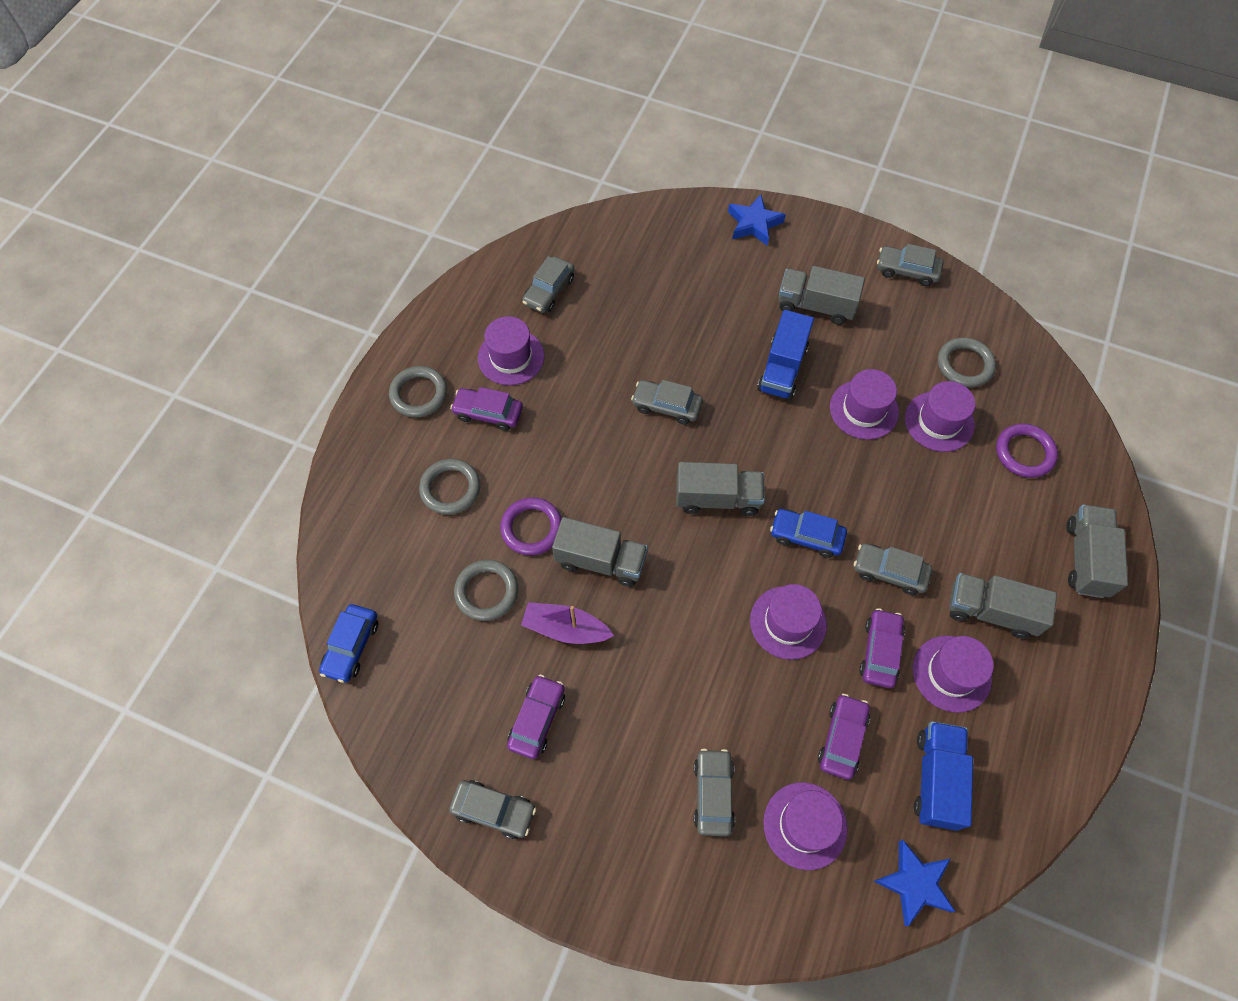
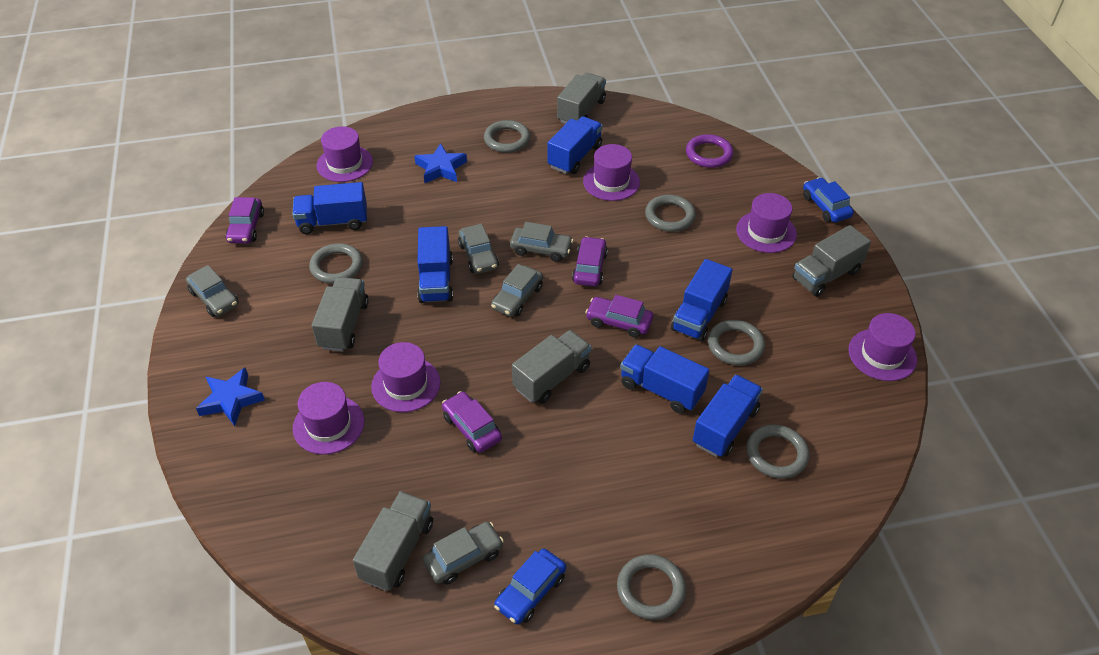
blue truck: 2 -> 6
grey car: 6 -> 5
grey ring: 4 -> 6
purple boat: 1 -> 0
purple ring: 2 -> 1

